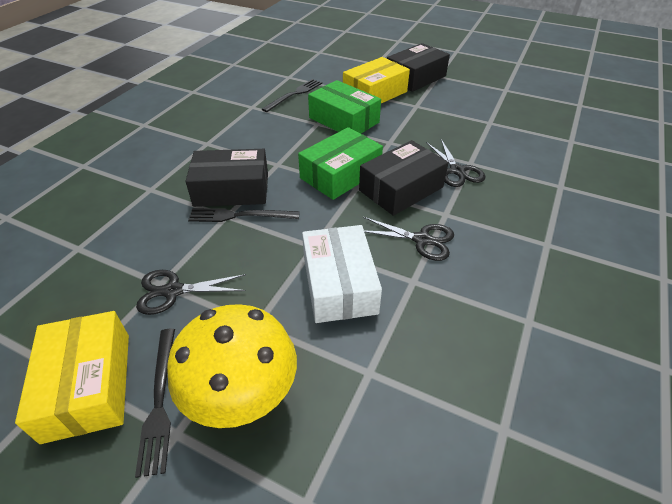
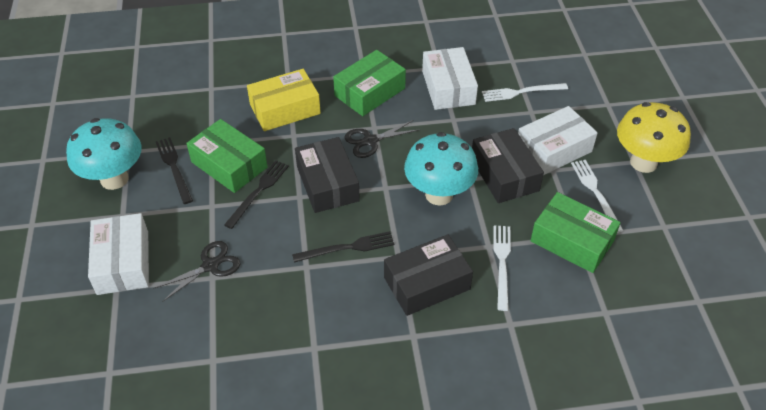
black scissors: 3 -> 2
green box: 2 -> 3
turquoise mushroom: 0 -> 2
white box: 1 -> 3
white fork: 0 -> 3
yellow box: 2 -> 1

